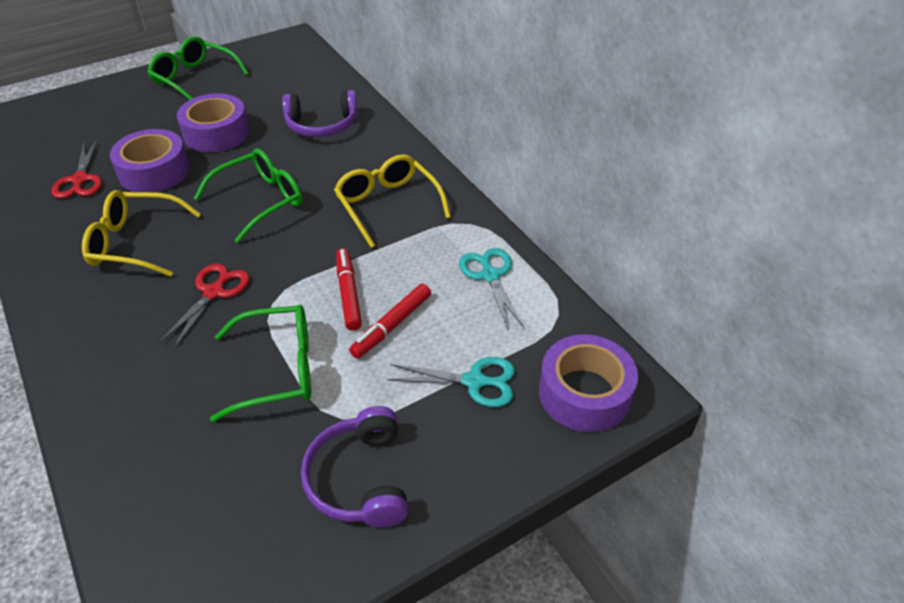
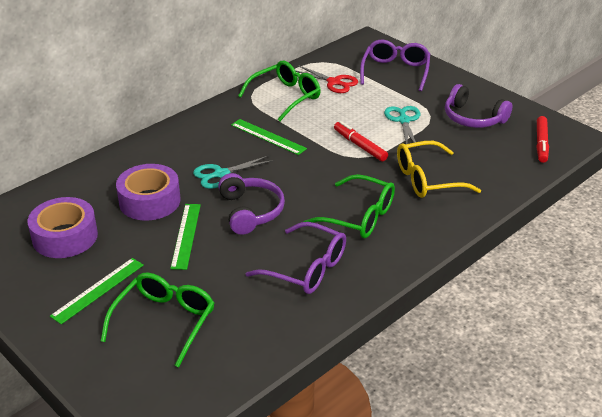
green ruler: 0 -> 3
purple glasses: 0 -> 2
purple tape: 3 -> 2
red scissors: 2 -> 1
yellow glasses: 2 -> 1

